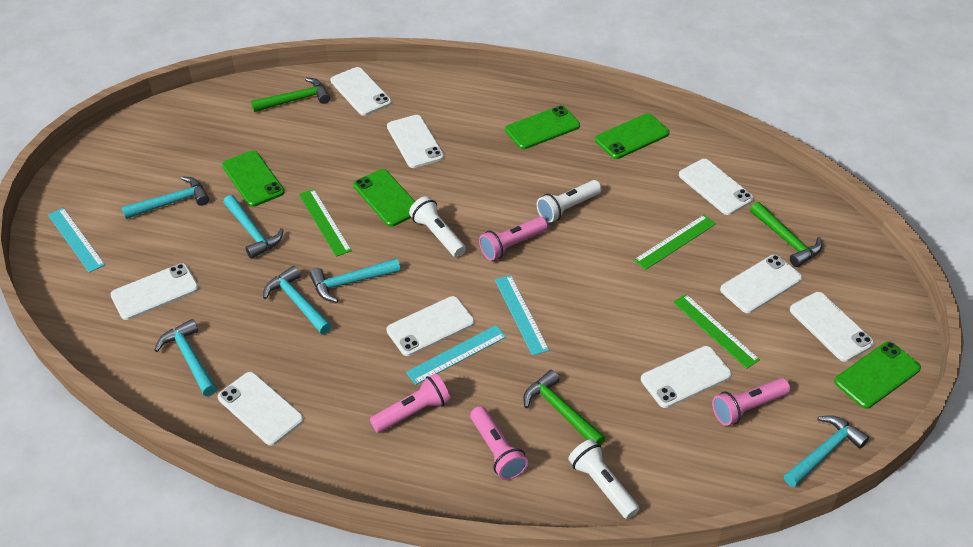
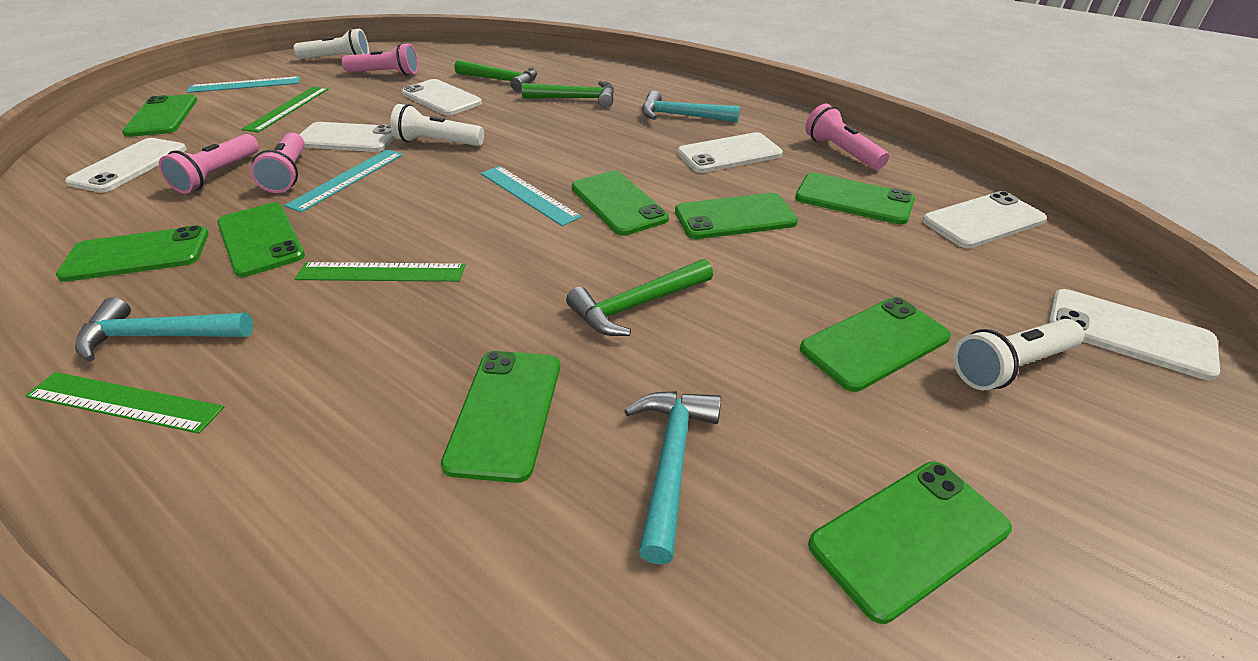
green phone: 5 -> 9
turquoise hammer: 6 -> 3
white phone: 9 -> 6

